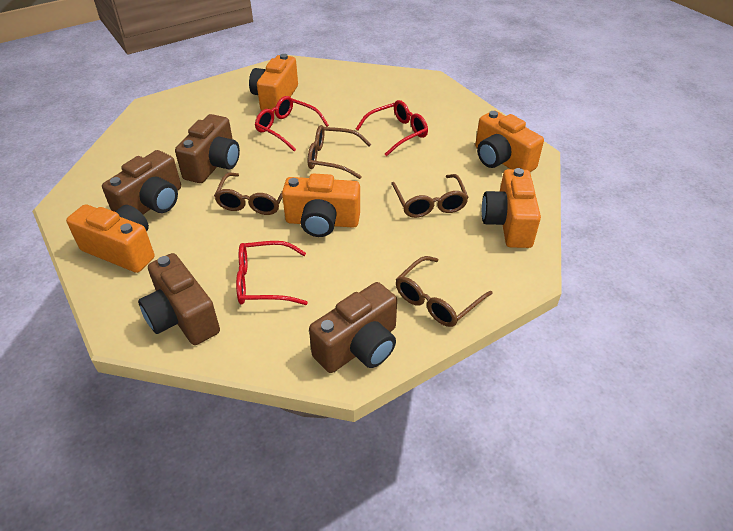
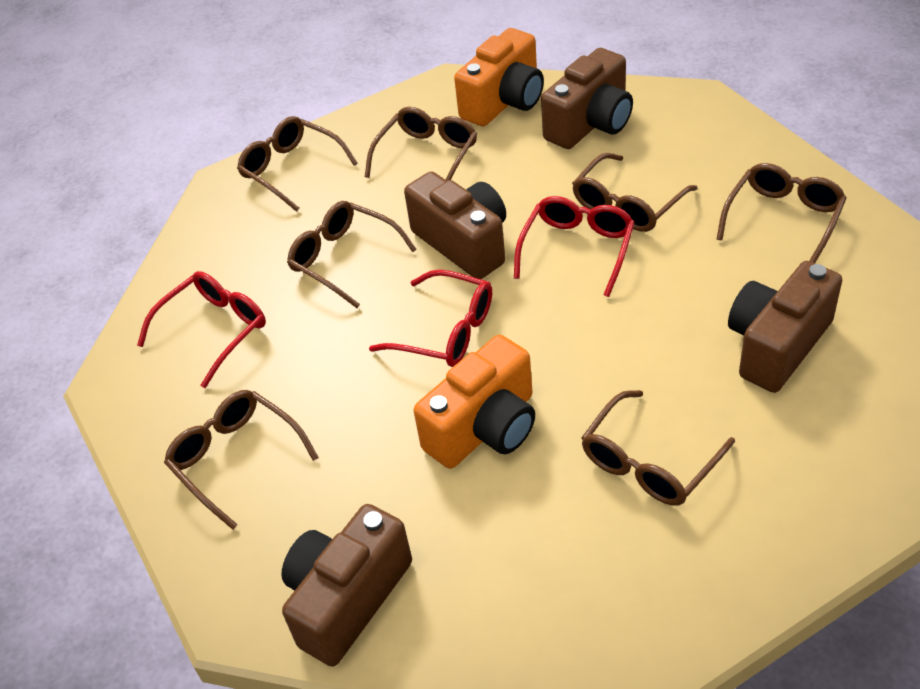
brown glasses: 4 -> 7
orange camera: 5 -> 2

